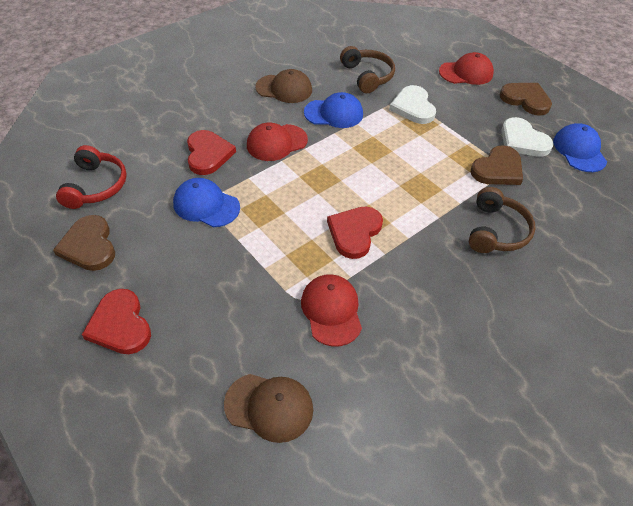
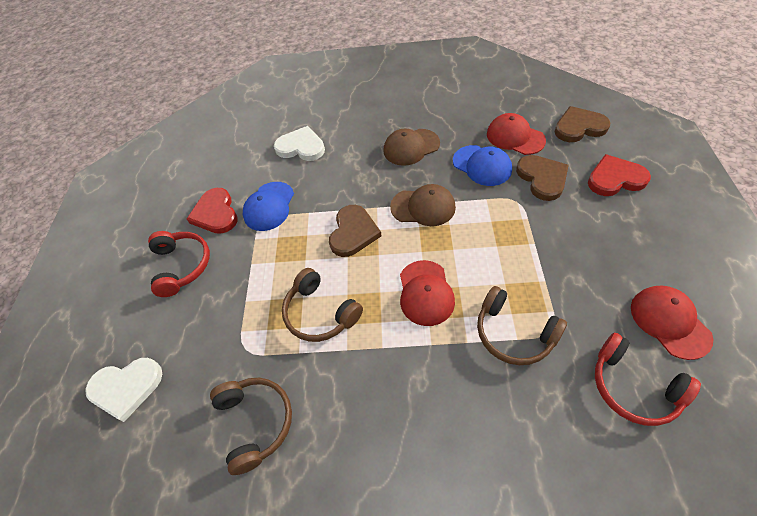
blue cap: 3 -> 2
brown headphones: 2 -> 3
red headphones: 1 -> 2
red heart: 3 -> 2

